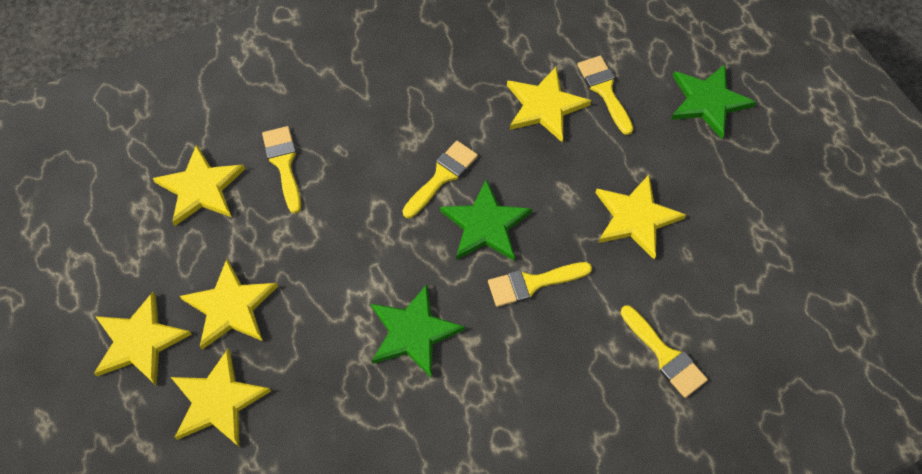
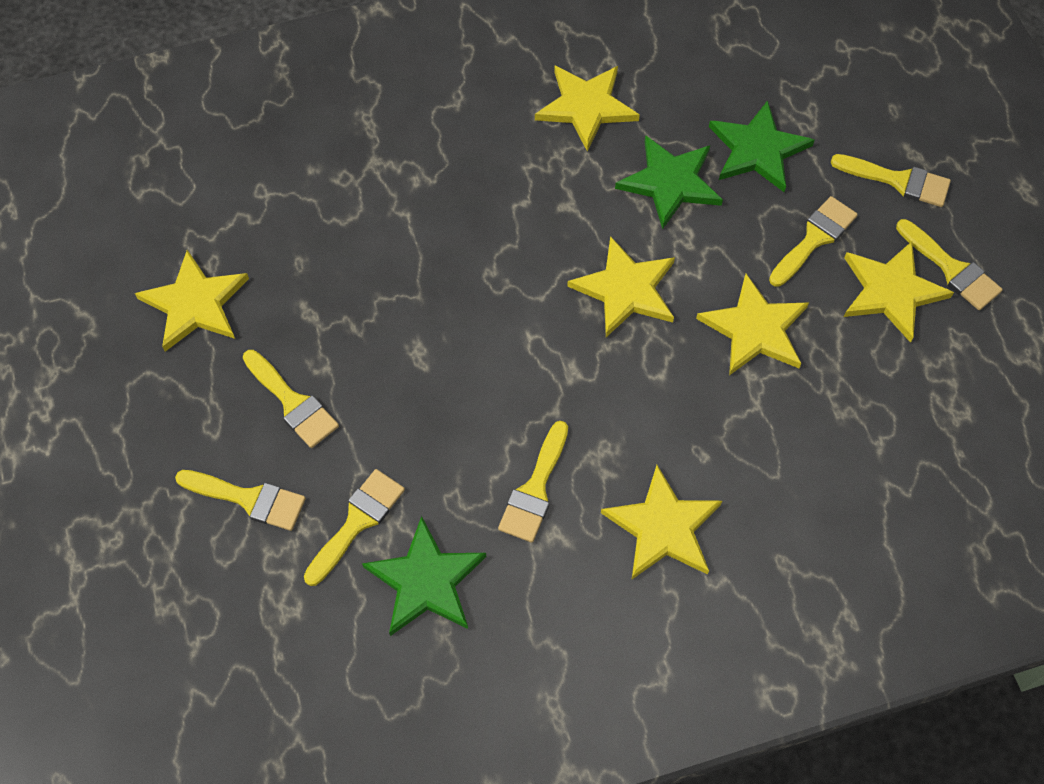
yellow brush: 5 -> 7

